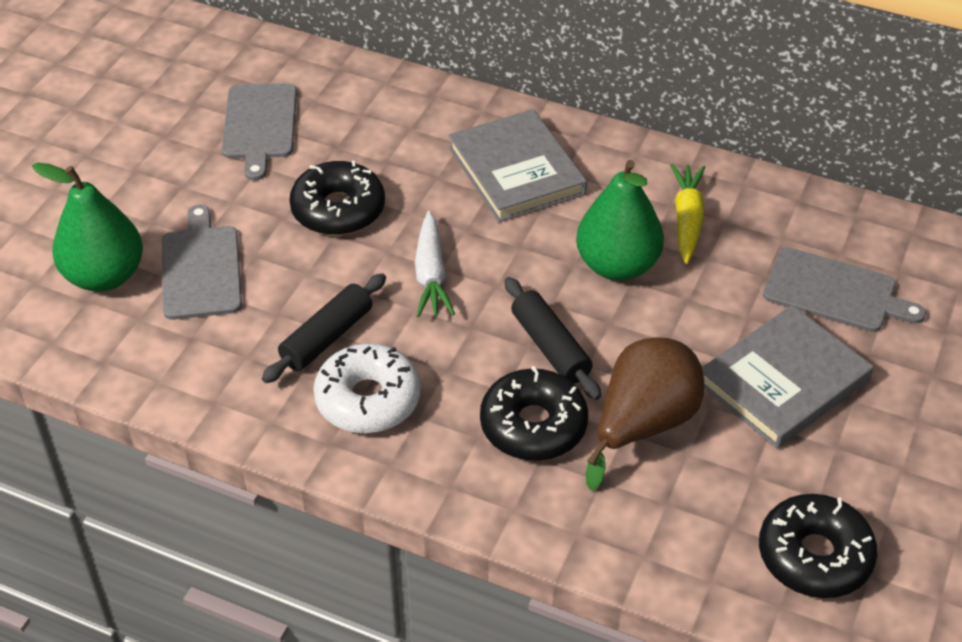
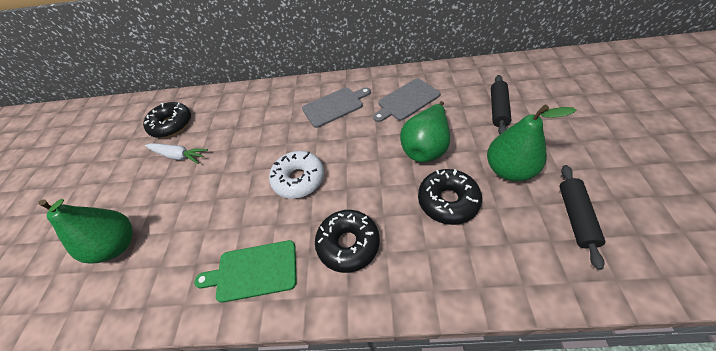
brown pear: 1 -> 0
green cutting board: 0 -> 1
green pear: 2 -> 3
grey book: 2 -> 0
grey cutting board: 3 -> 2
yellow carrot: 1 -> 0

